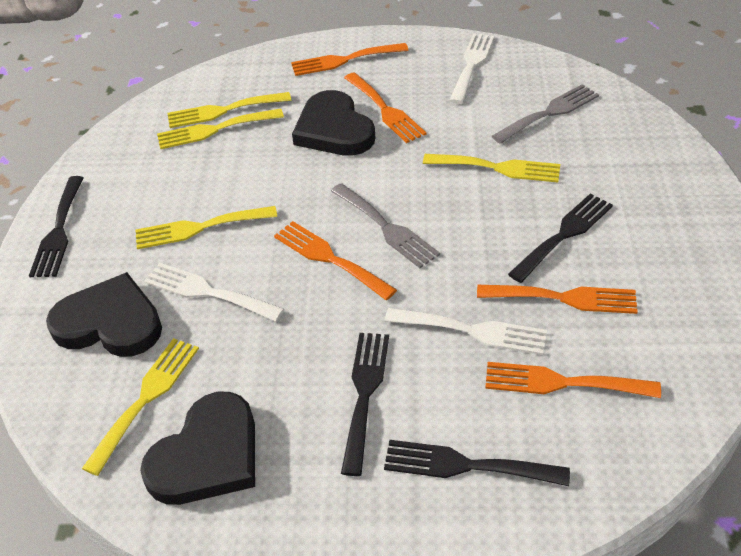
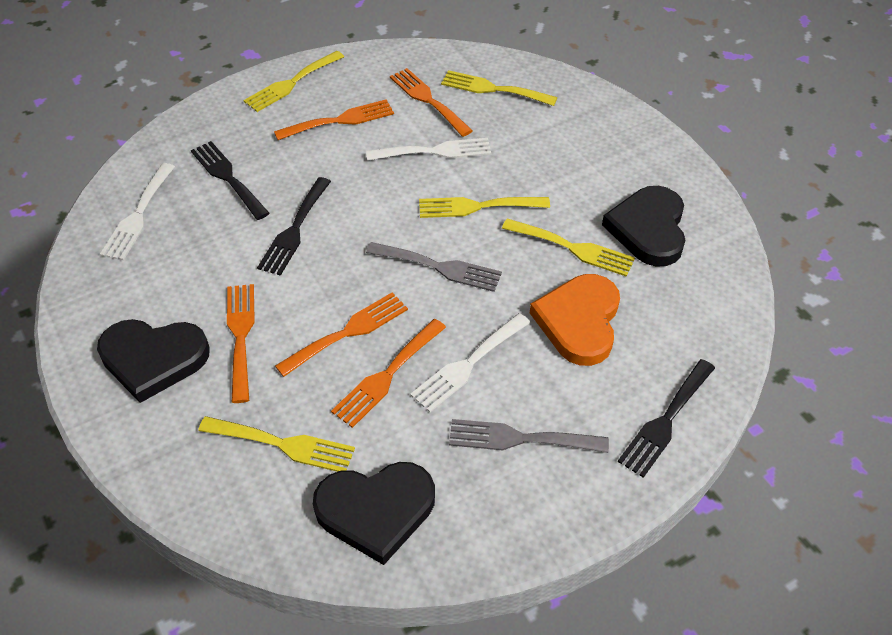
black fork: 4 -> 3
orange heart: 0 -> 1

